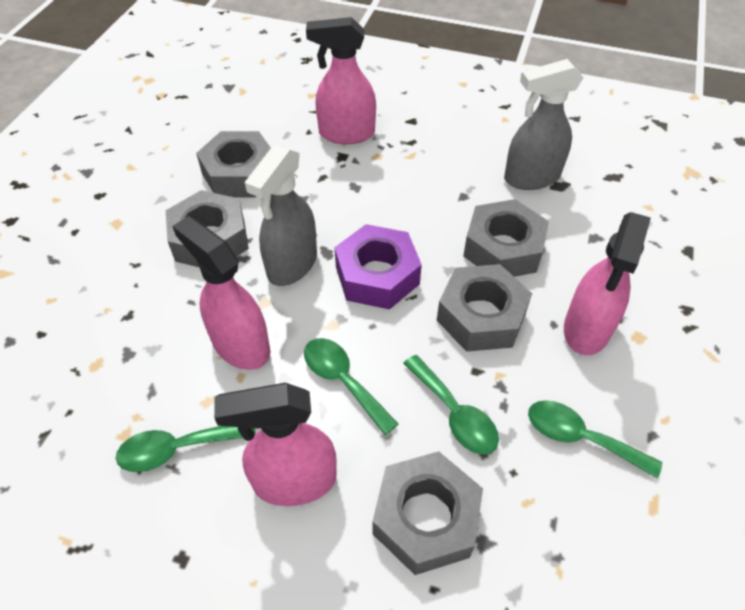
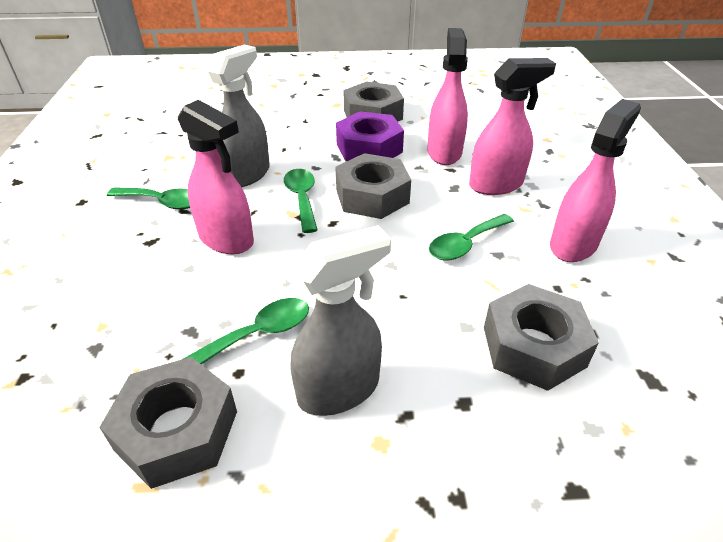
grey nut: 5 -> 4

